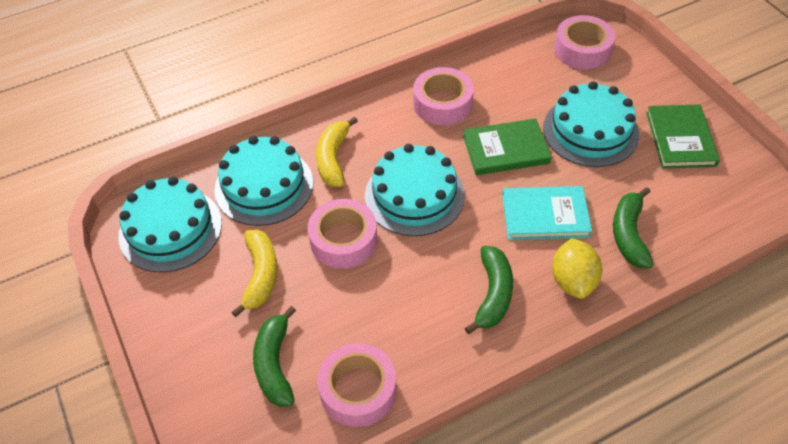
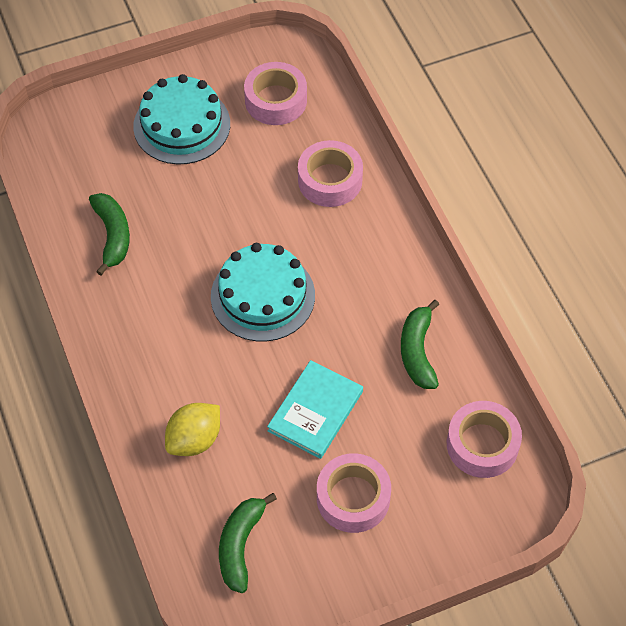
green book: 2 -> 0
turquoise cake: 4 -> 2
yellow banana: 2 -> 0

